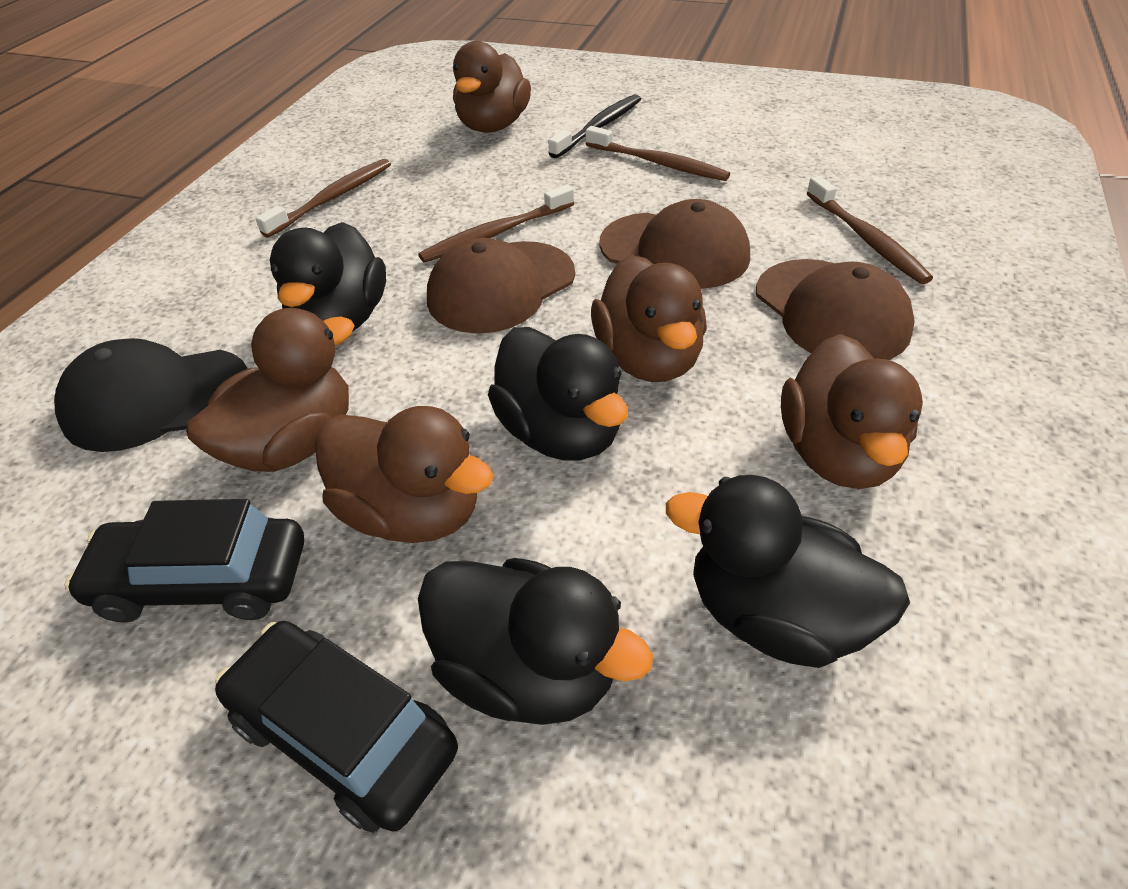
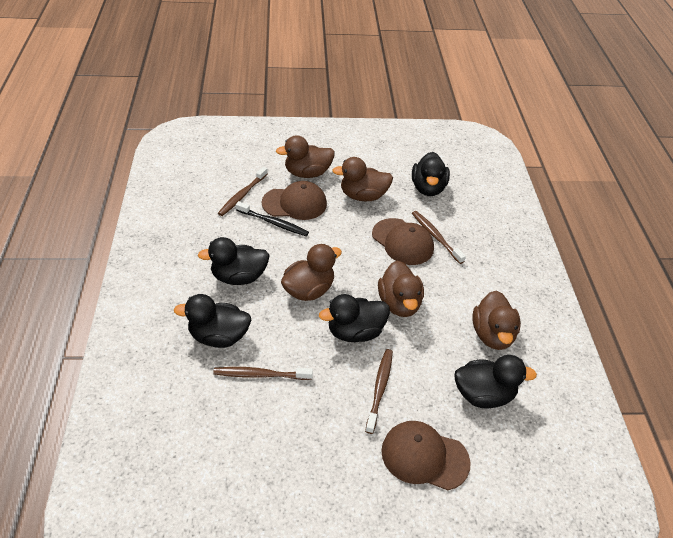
black cap: 1 -> 0
black car: 2 -> 0
black duck: 4 -> 5

